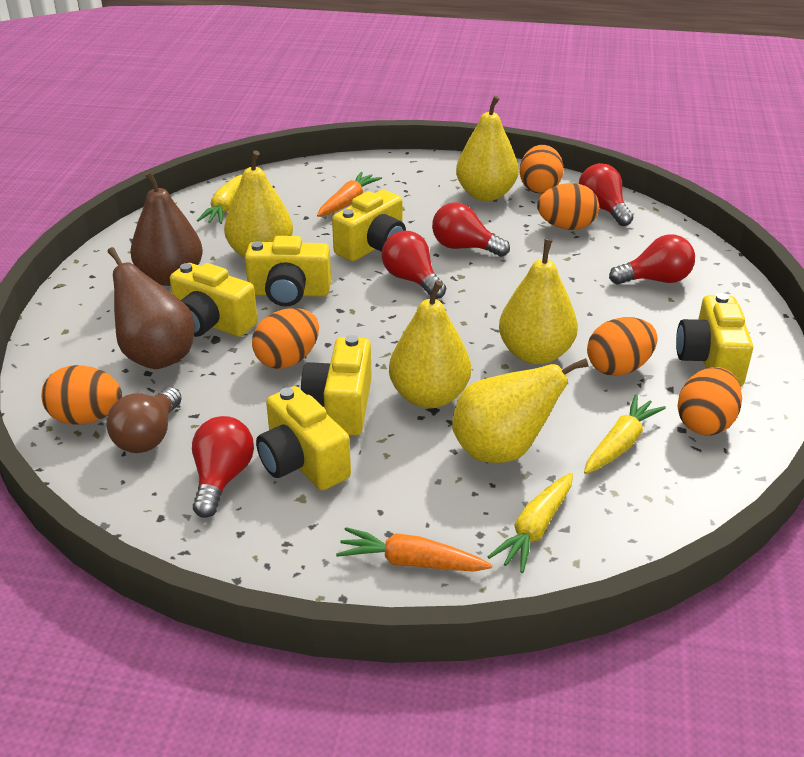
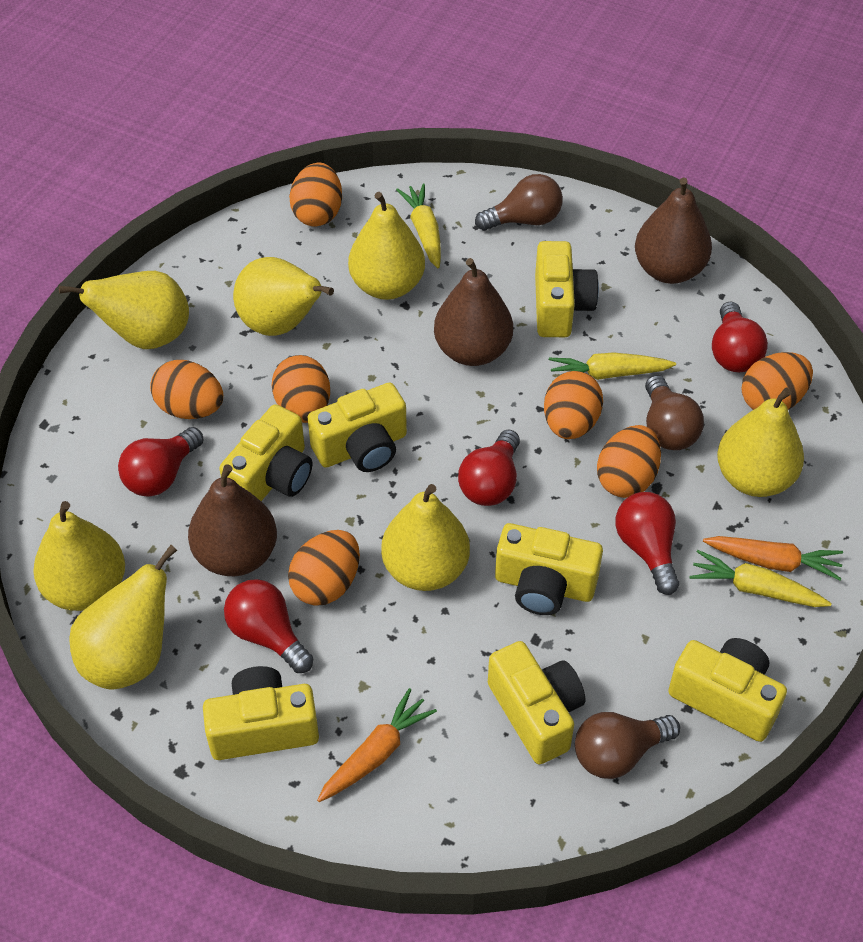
brown light bulb: 1 -> 3
brown pear: 2 -> 3
orange egg: 6 -> 7
yellow camera: 6 -> 7
yellow pear: 5 -> 7

